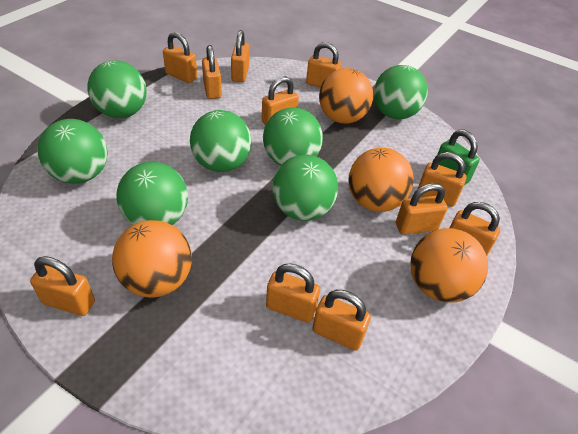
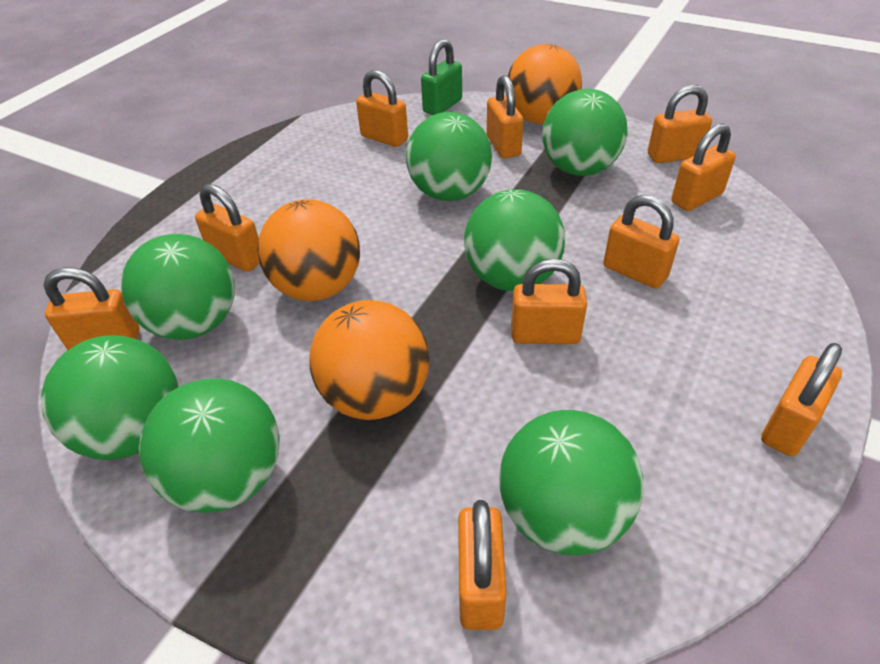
orange ball: 4 -> 3
orange padlock: 11 -> 10

